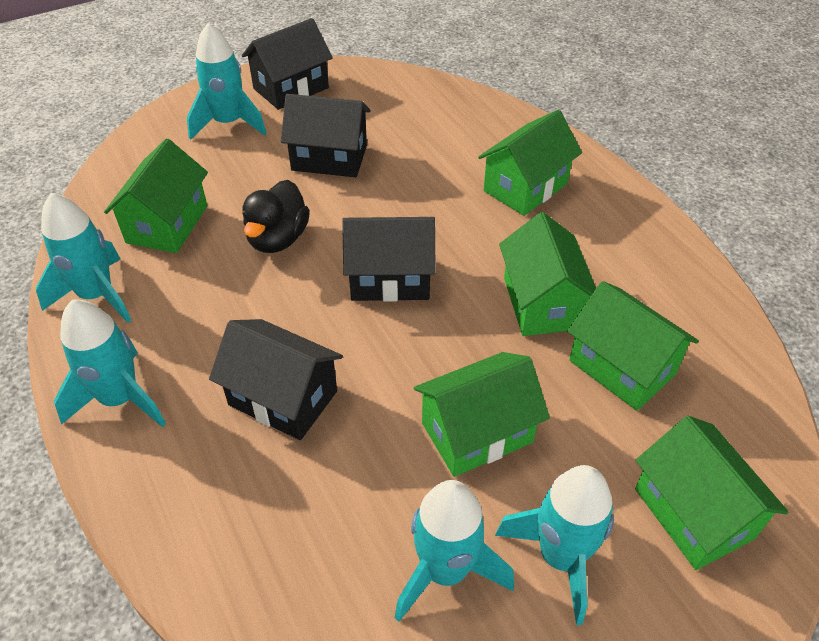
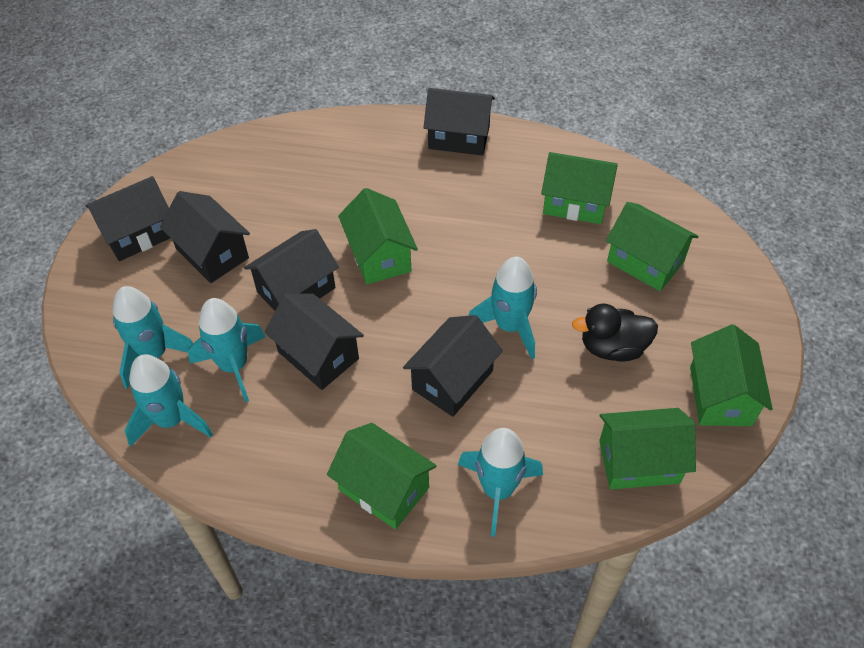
black house: 4 -> 6

